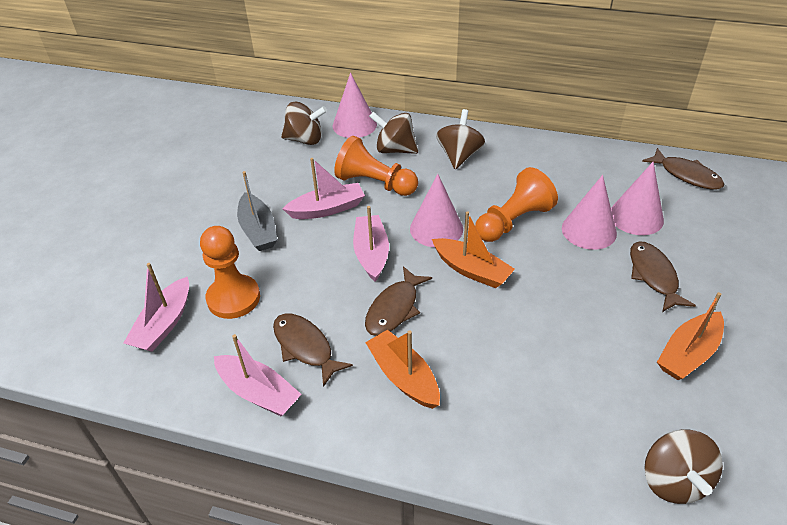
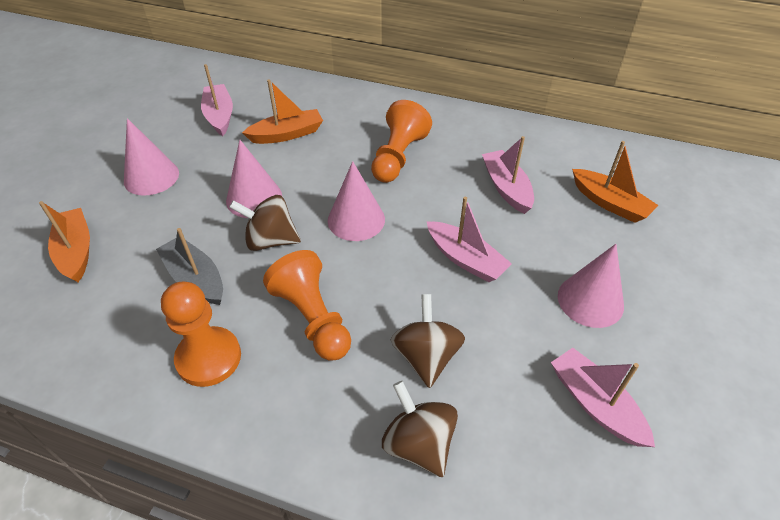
brown fish: 4 -> 0
brown spinning top: 4 -> 3

